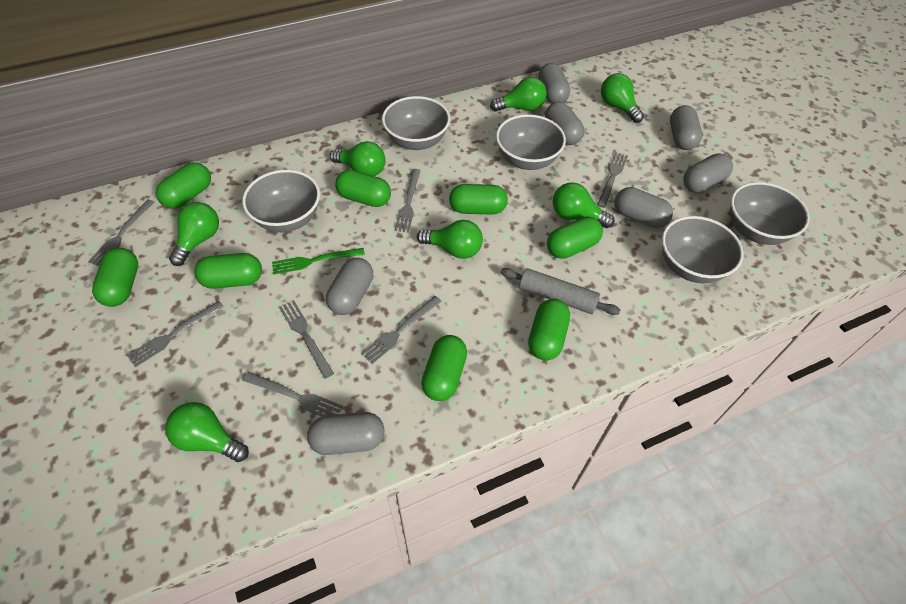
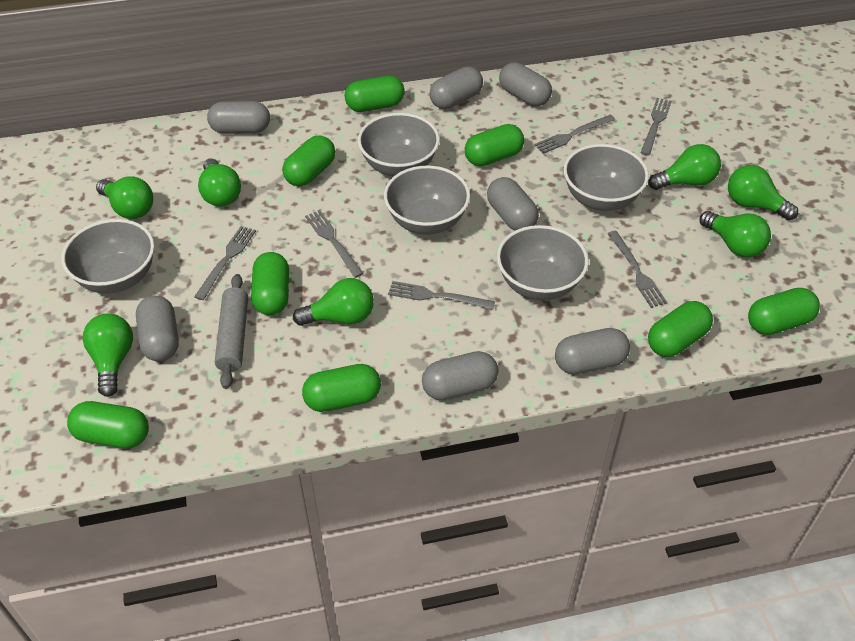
green fork: 1 -> 0
grey fork: 7 -> 6

